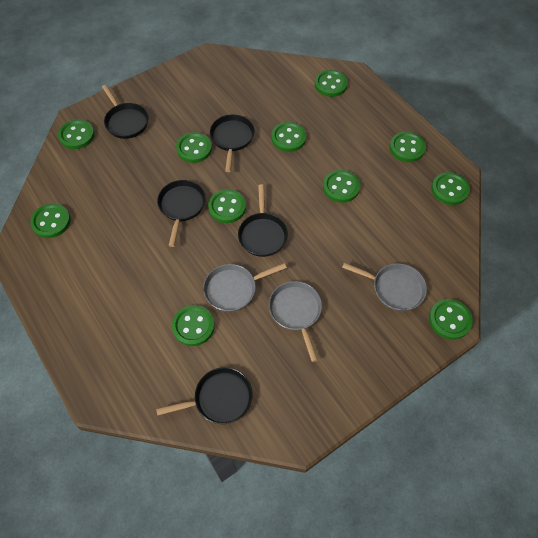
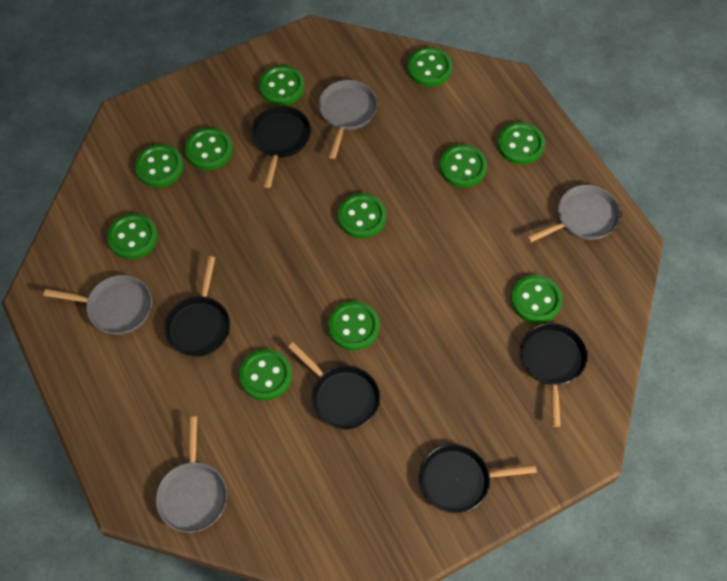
grey pan: 3 -> 4

